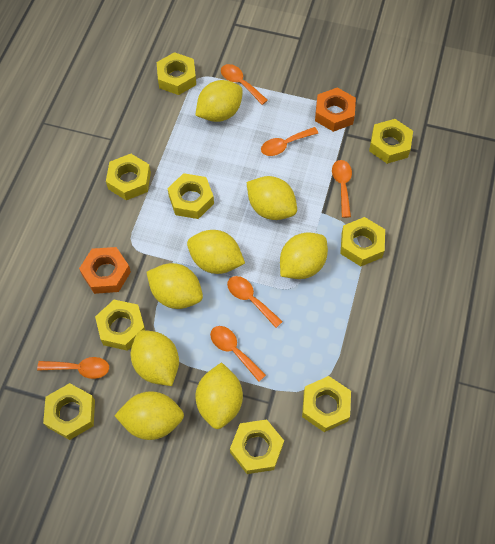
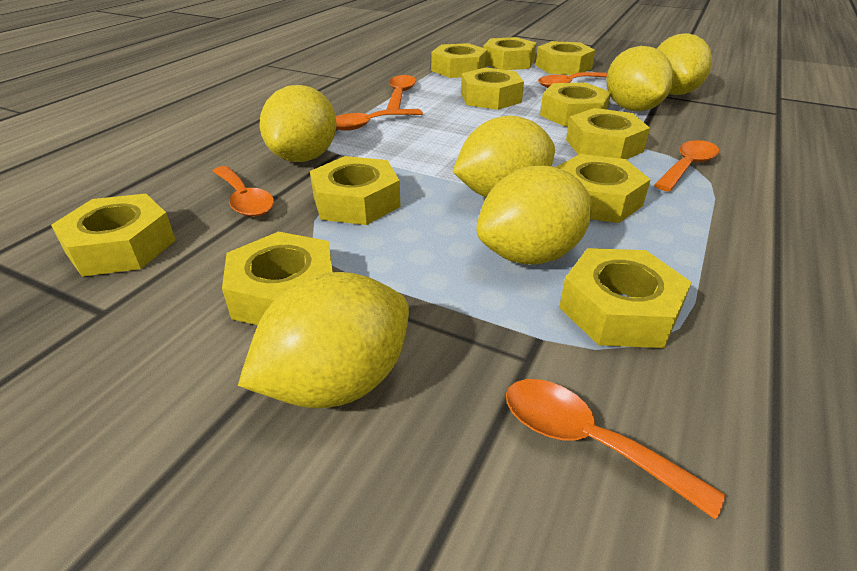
orange nut: 2 -> 0
yellow lemon: 8 -> 6
yellow nut: 9 -> 11

